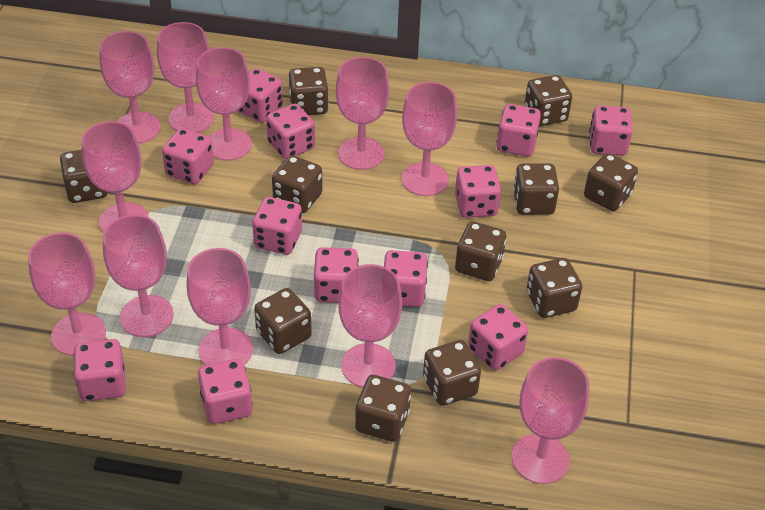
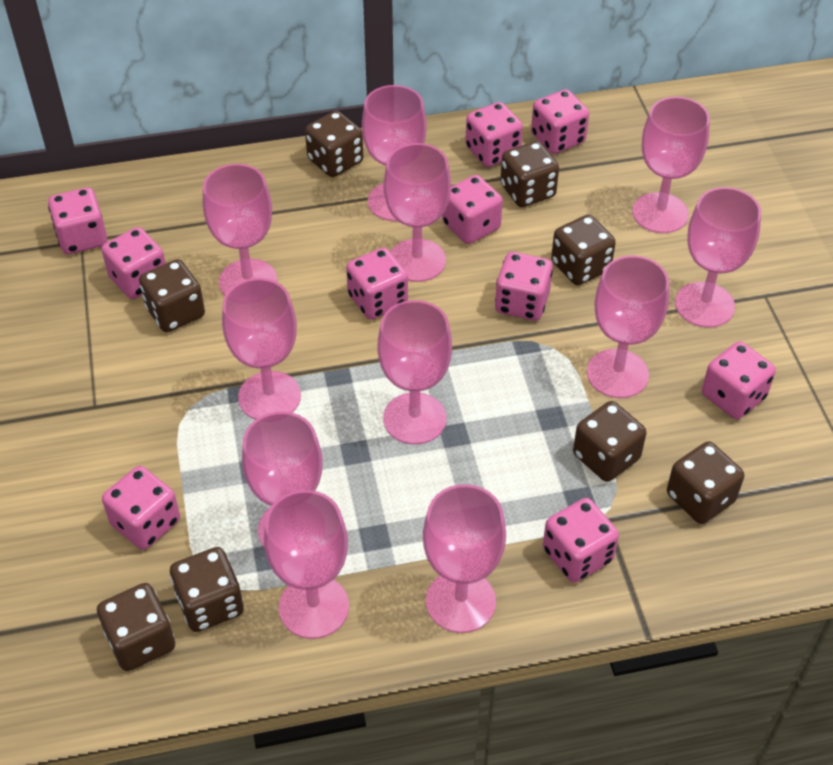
brown dice: 11 -> 8
pink dice: 12 -> 10

